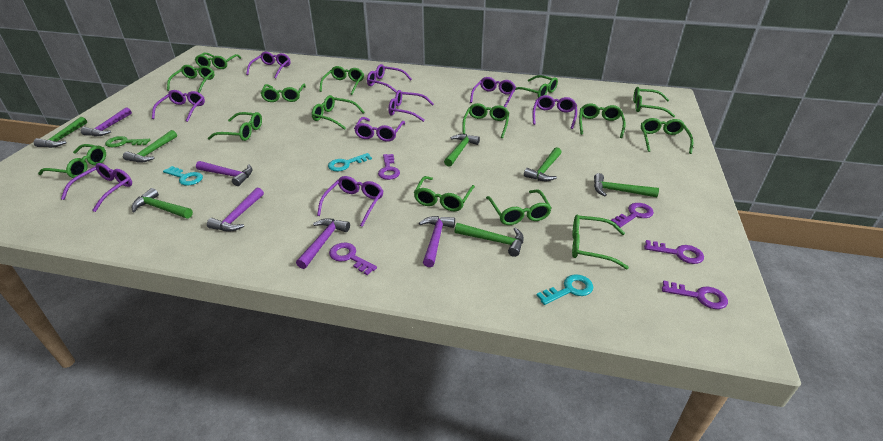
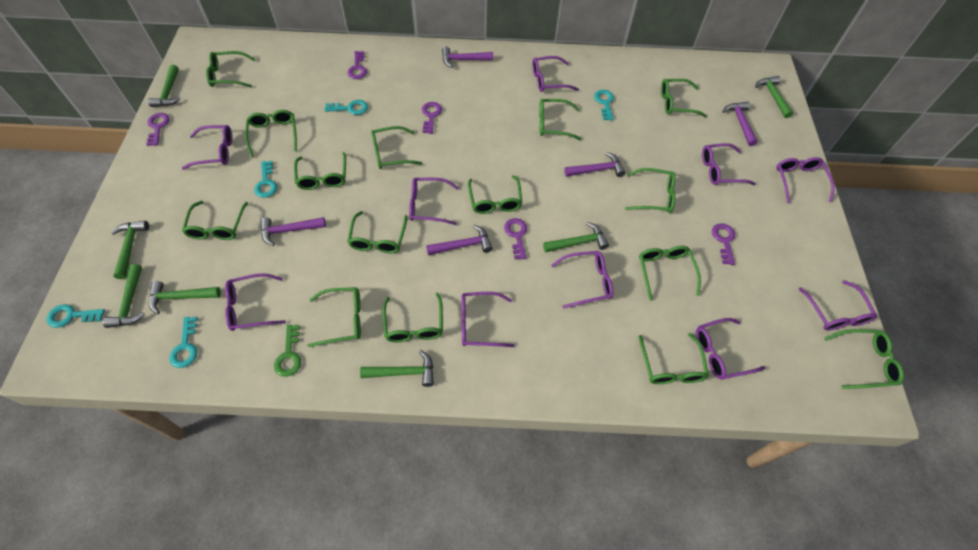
purple glasses: 9 -> 10
turquoise key: 3 -> 5

